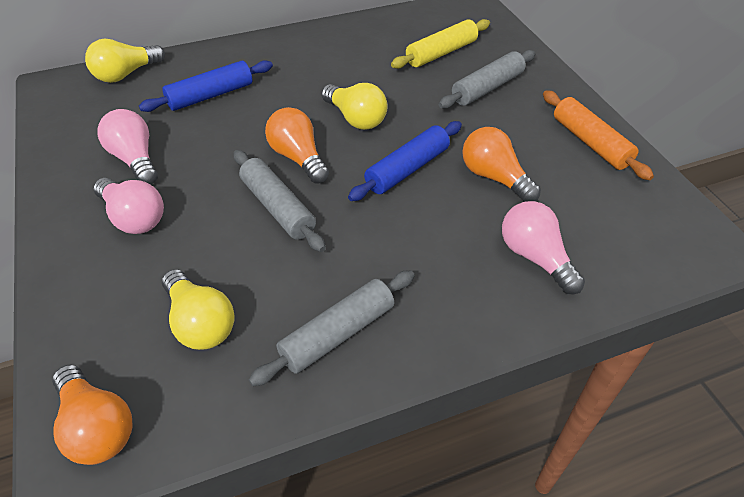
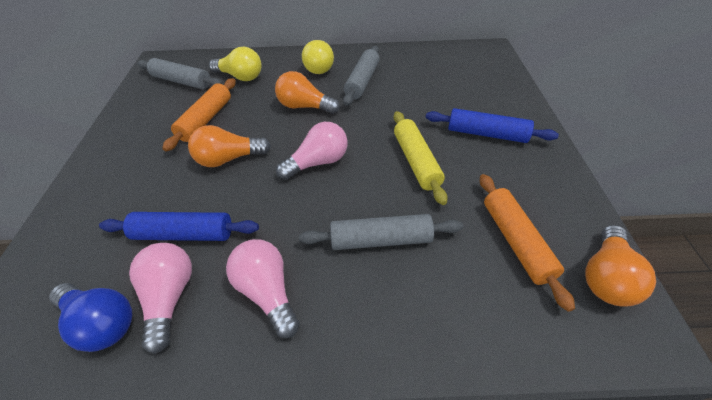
blue light bulb: 0 -> 1
orange rolling pin: 1 -> 2
yellow light bulb: 3 -> 2

